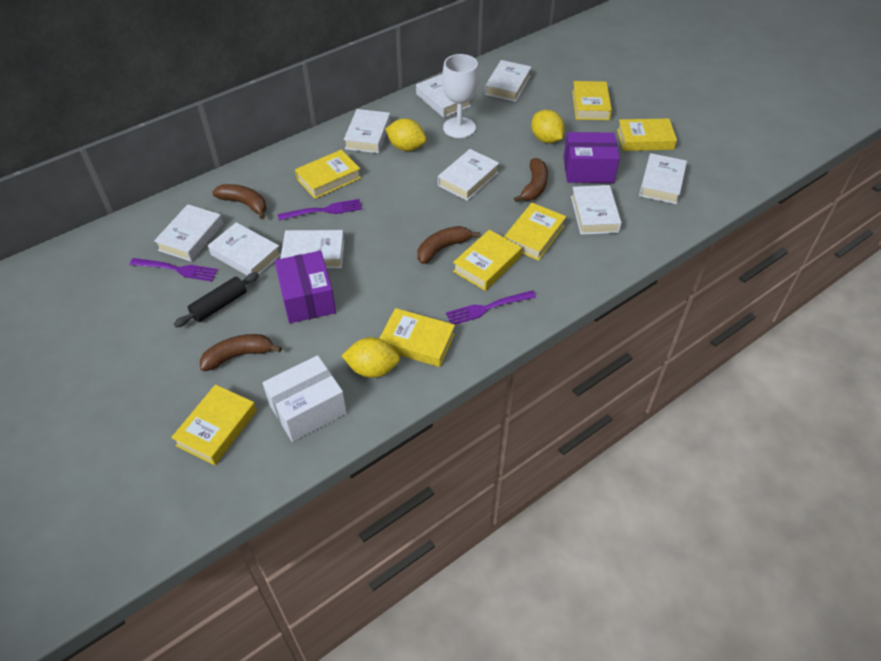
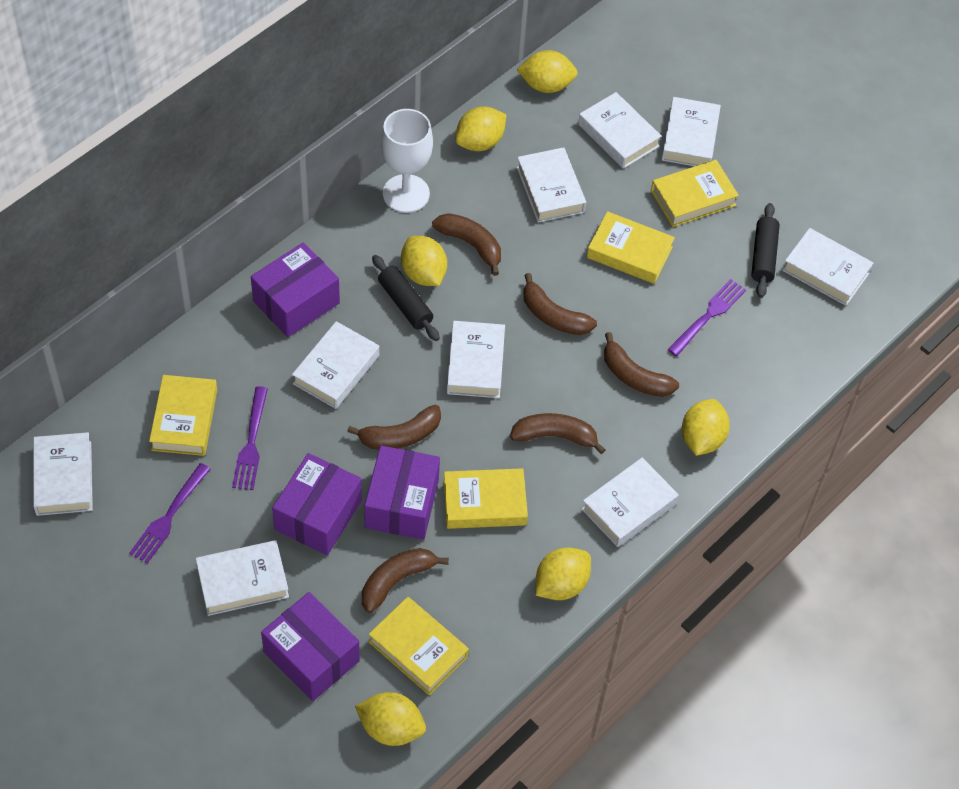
black rolling pin: 1 -> 2
brown banana: 4 -> 6
purple box: 2 -> 4
white box: 1 -> 0
yellow book: 7 -> 5
yellow lemon: 3 -> 6

